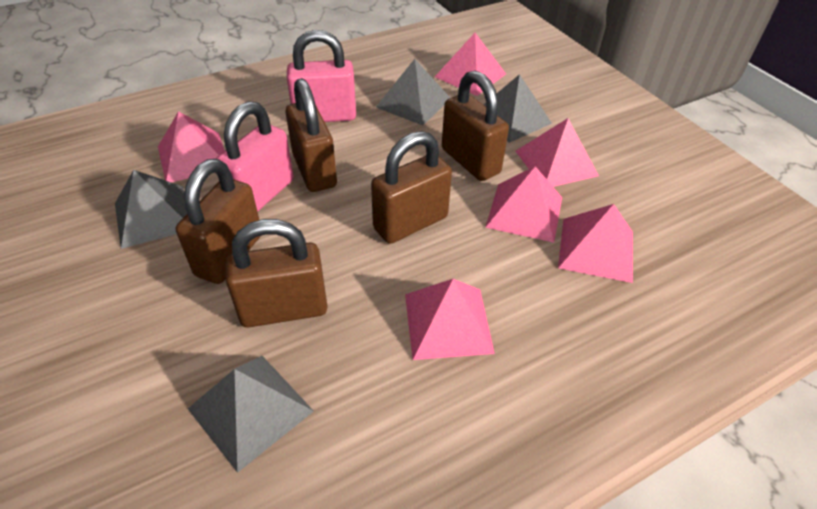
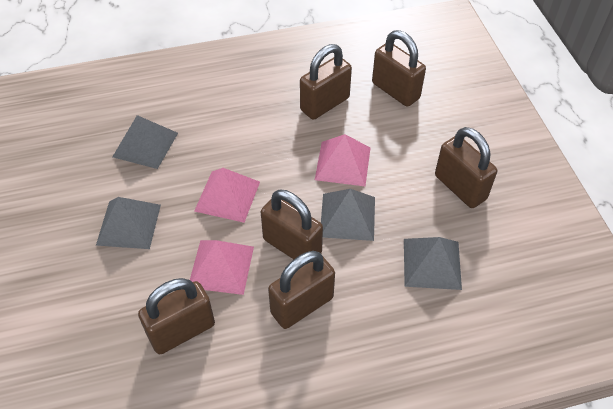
brown padlock: 5 -> 6
pink padlock: 2 -> 0
pink pyramid: 6 -> 3

